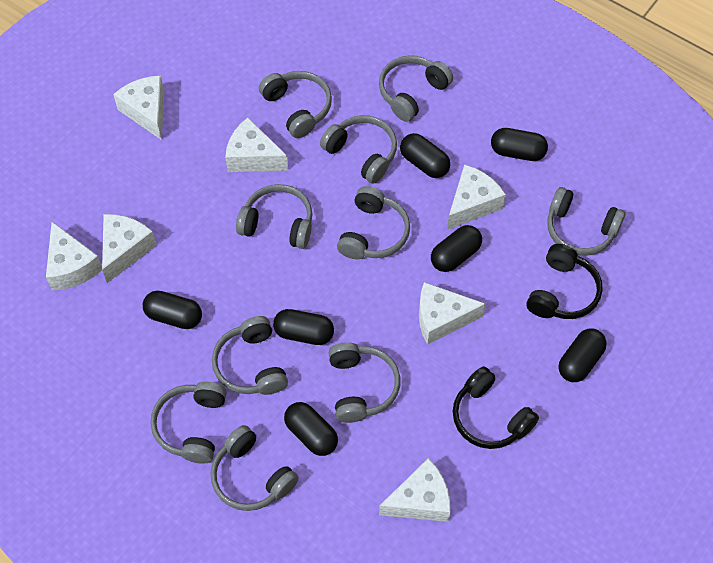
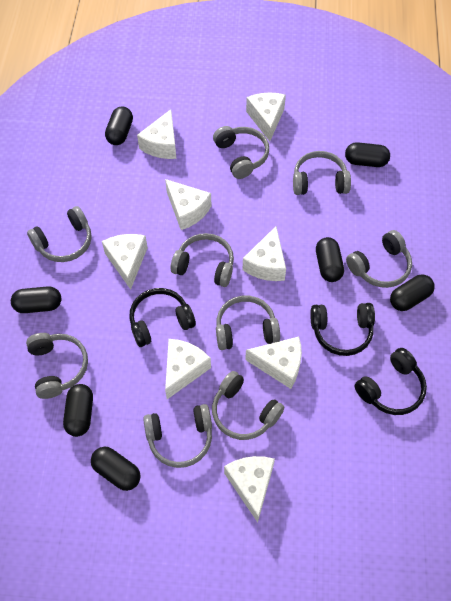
black headphones: 2 -> 3
grey headphones: 10 -> 9
white cheese: 7 -> 8

